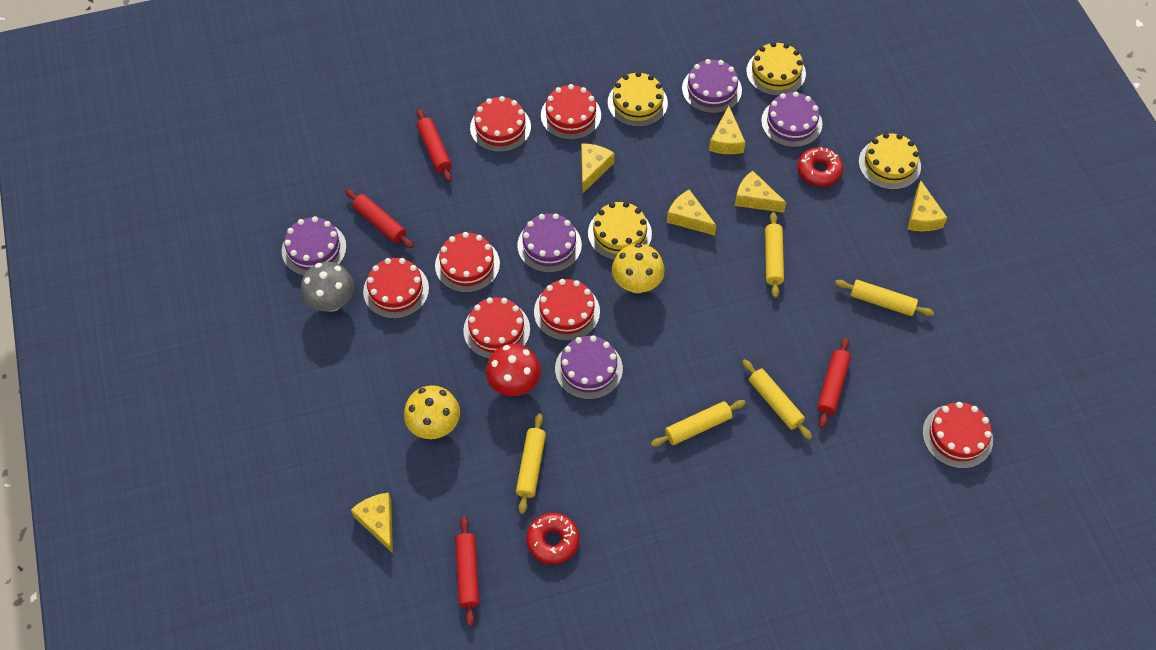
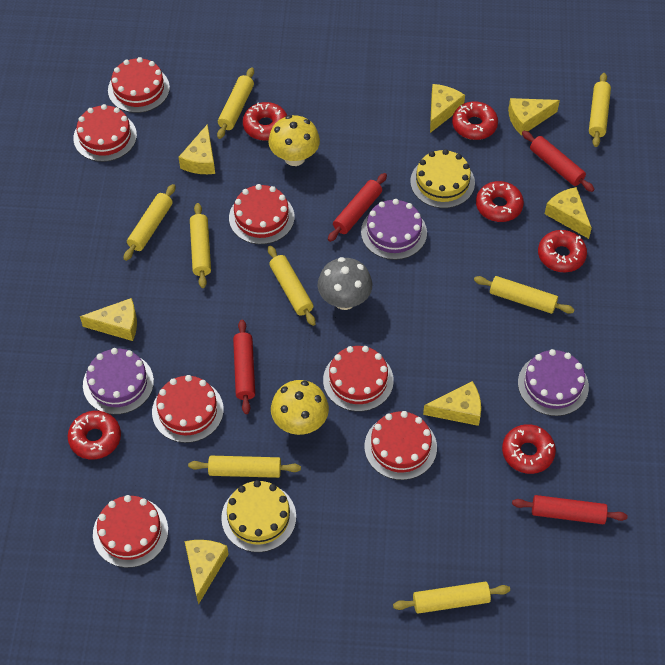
purple cake: 5 -> 3
red donut: 2 -> 6
red mushroom: 1 -> 0
yellow cake: 4 -> 2
yellow cheese: 6 -> 7
yellow rolling pin: 5 -> 8

